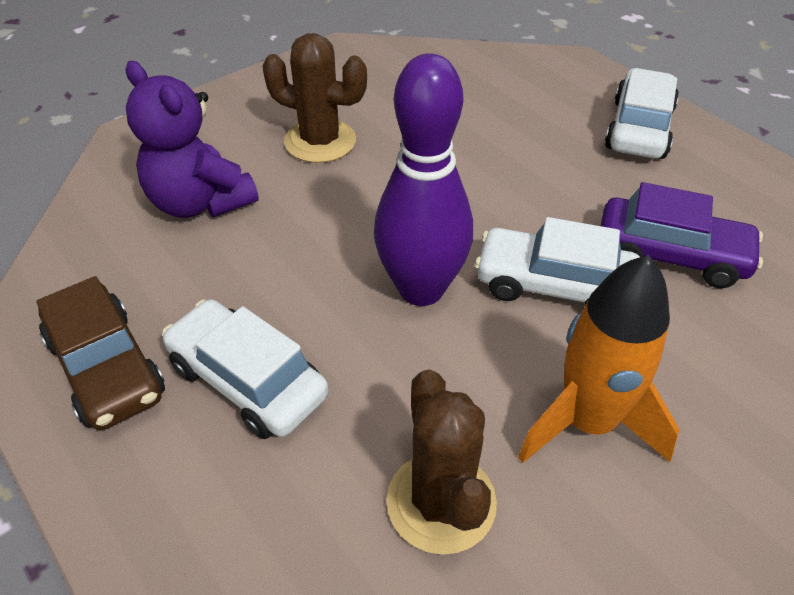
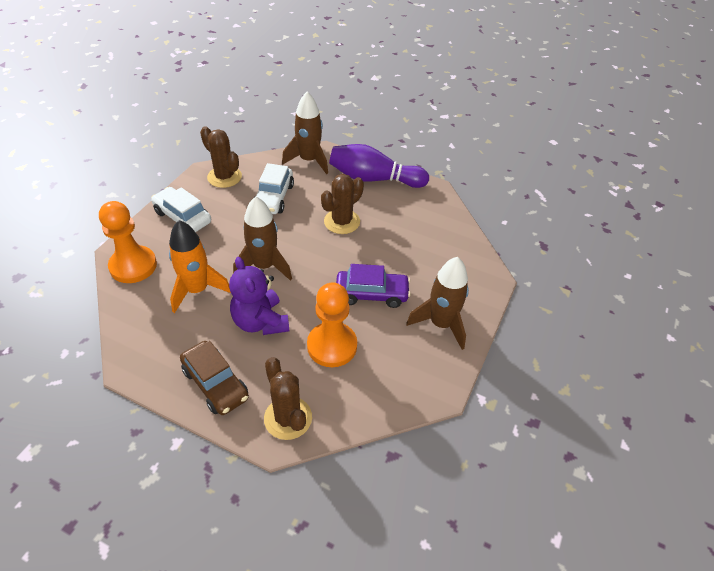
brown cactus: 2 -> 3
brown rocket: 0 -> 3
orange pawn: 0 -> 2
white car: 3 -> 2

